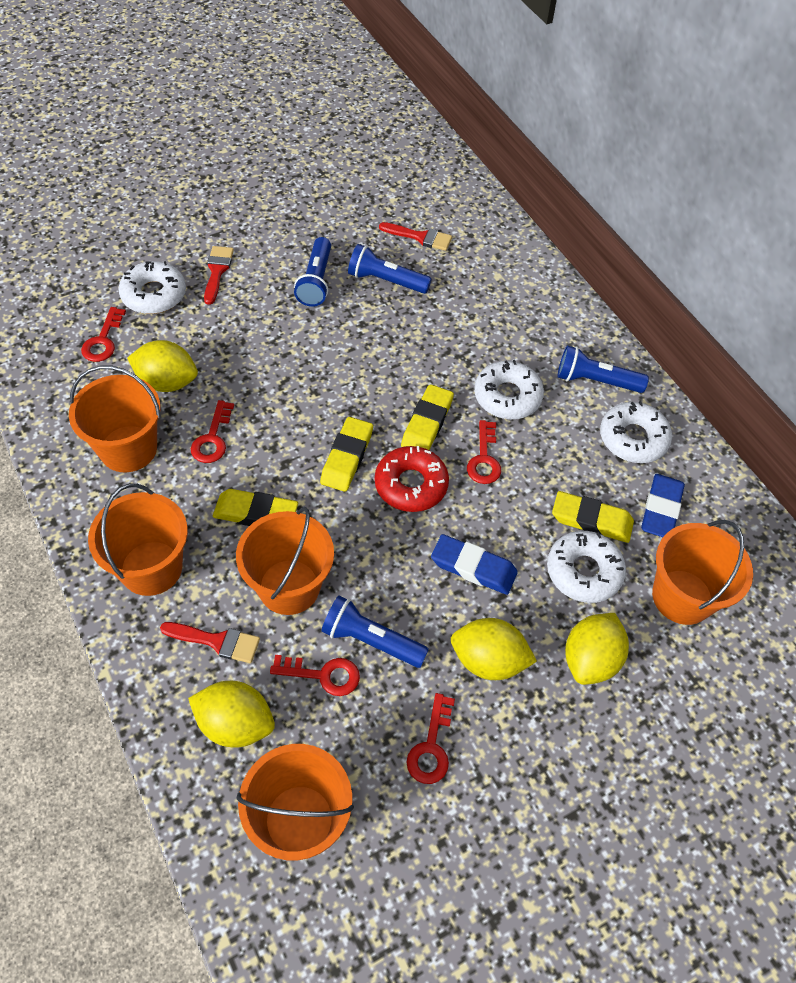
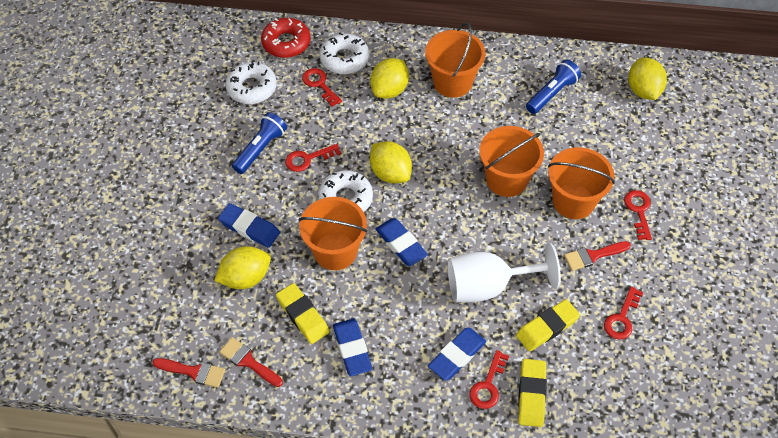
blue eraser: 2 -> 4
blue flashlight: 4 -> 2
orange bucket: 5 -> 4
white donut: 4 -> 3
white goblet: 0 -> 1
yellow eraser: 4 -> 3

